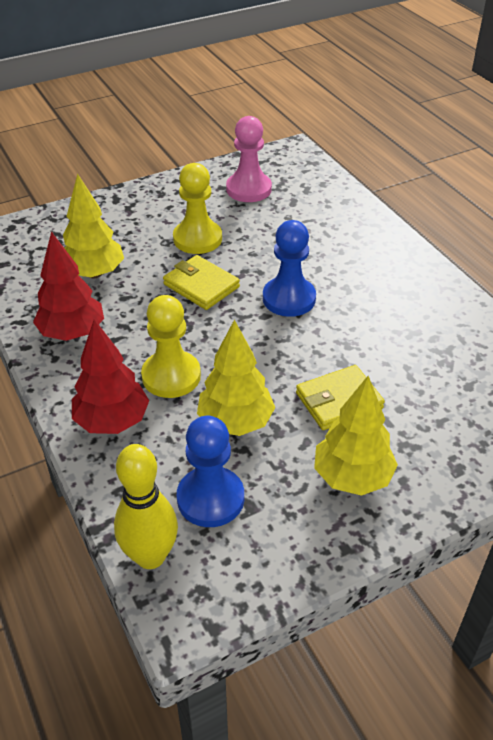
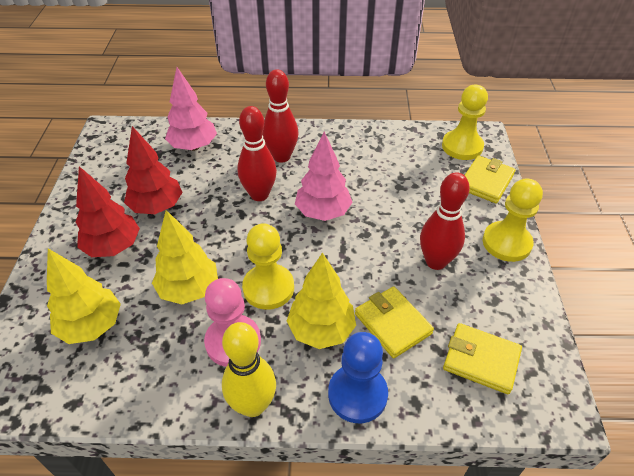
blue pawn: 2 -> 1
pink tree: 0 -> 2
red bowling pin: 0 -> 3
yellow pawn: 2 -> 3
yellow wallet: 2 -> 3

